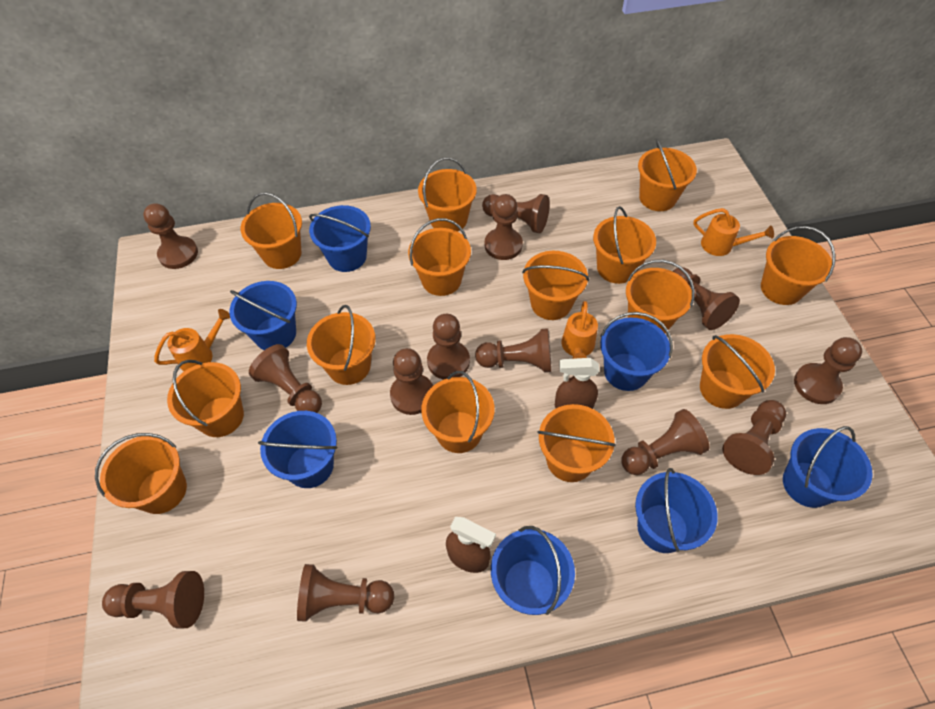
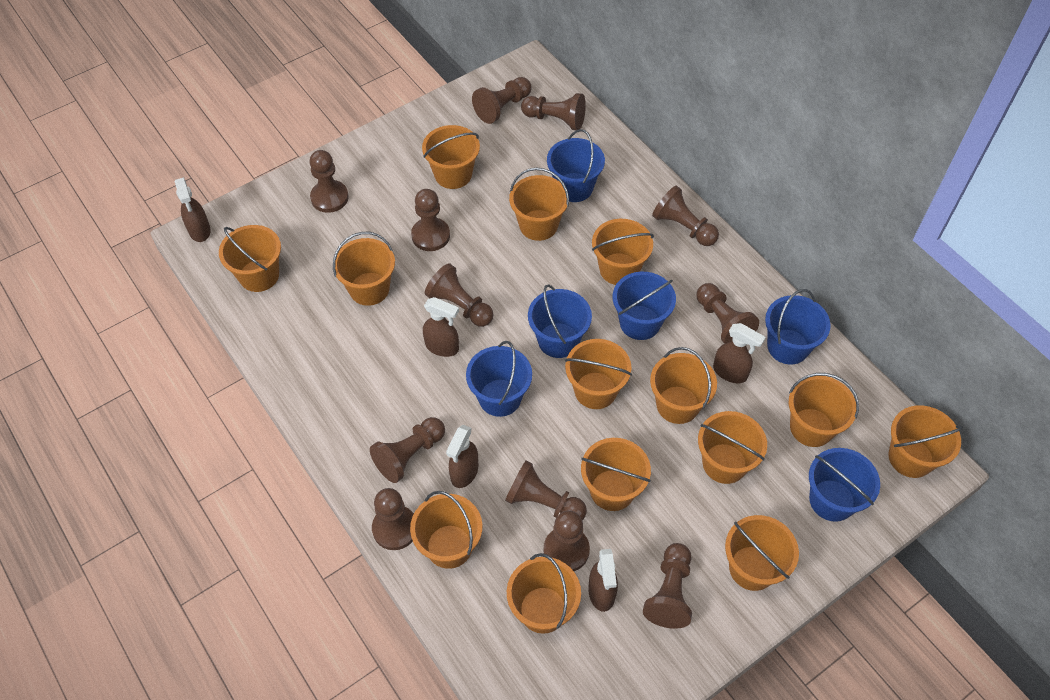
blue bucket: 7 -> 6
brown pawn: 13 -> 12
brown spray bottle: 2 -> 5
orange watering can: 3 -> 0

